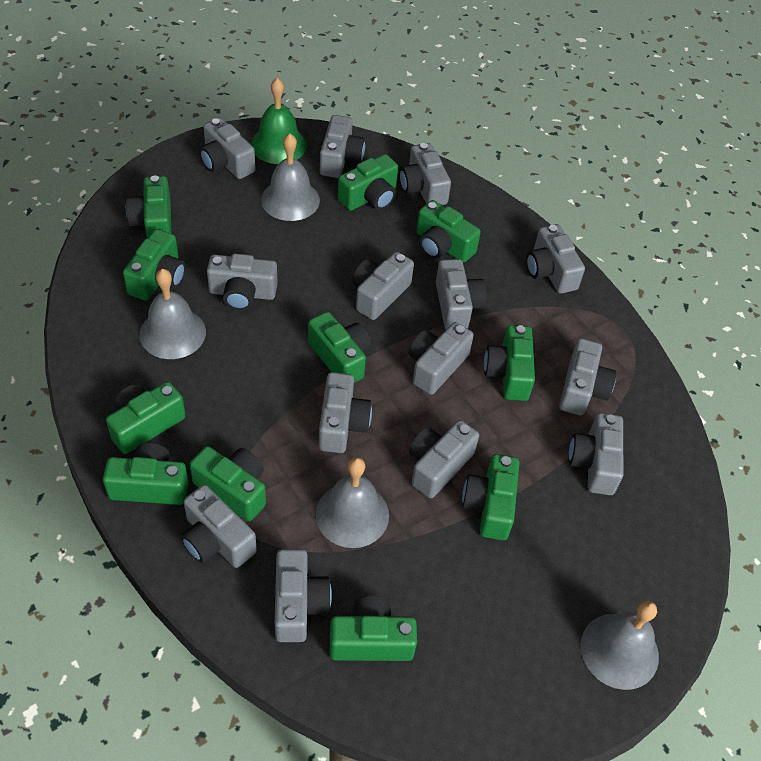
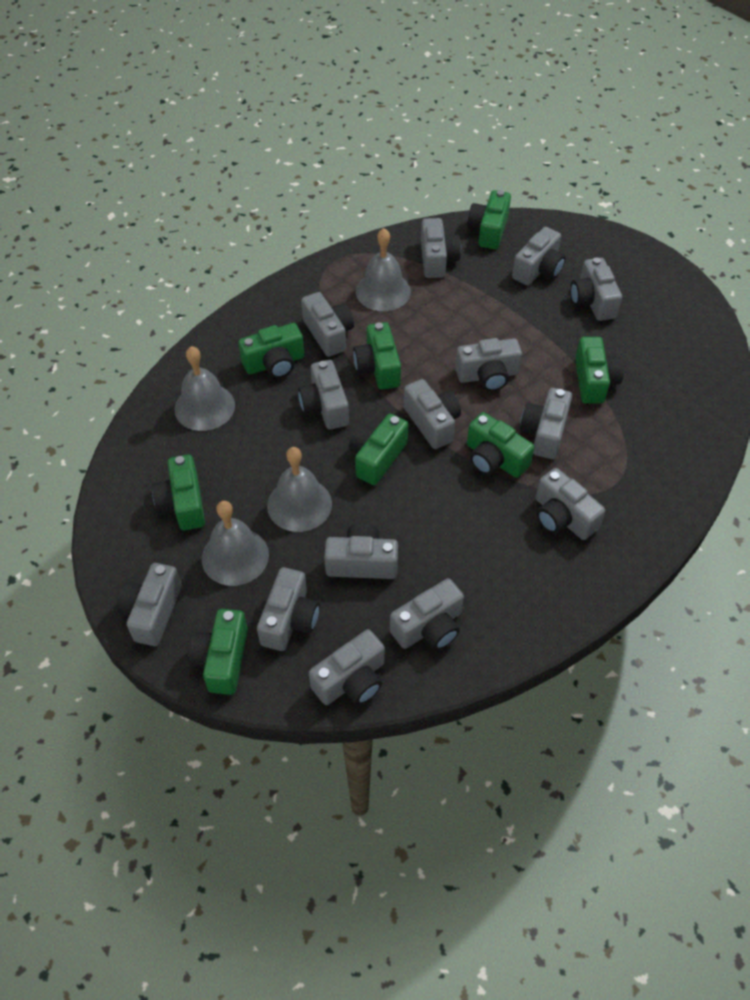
green bell: 1 -> 0
green camera: 11 -> 8

